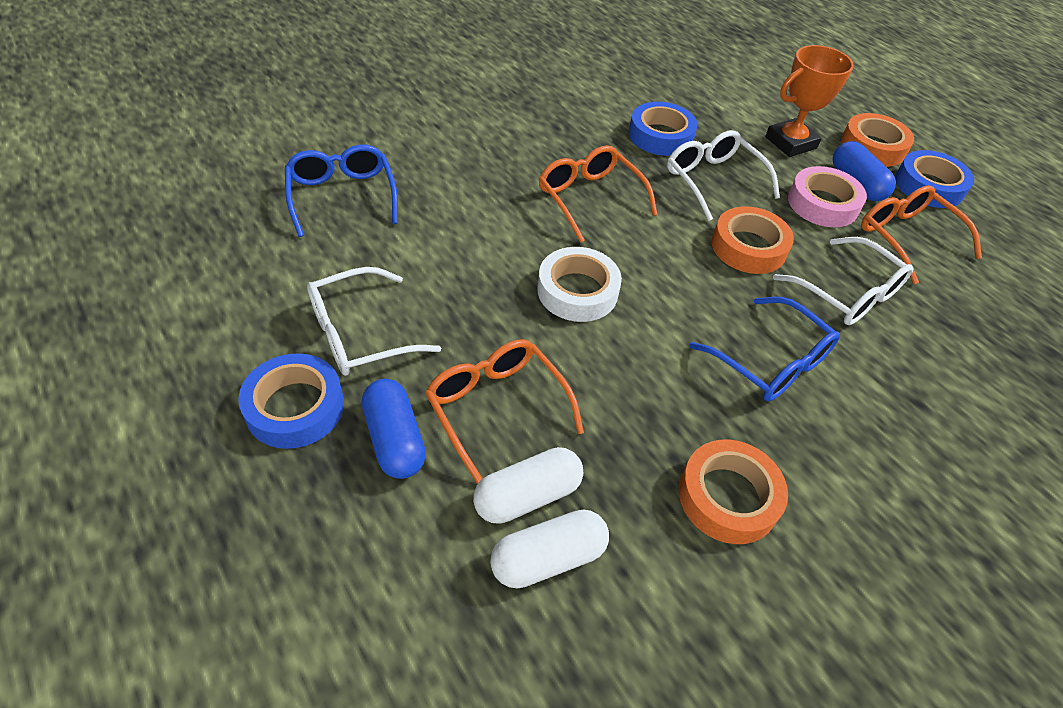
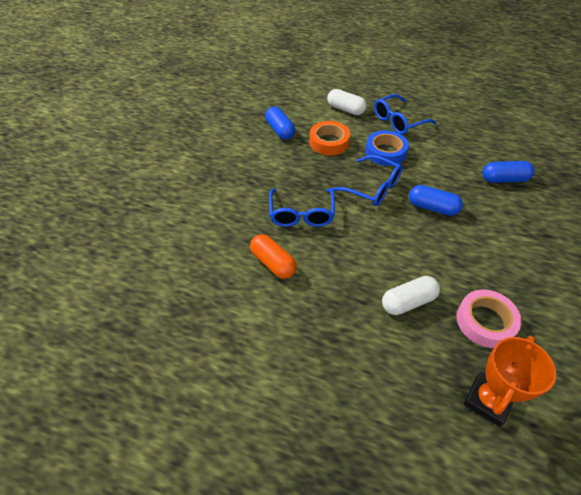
blue capsule: 2 -> 3
blue glasses: 2 -> 3
blue tape: 3 -> 1
orange capsule: 0 -> 1
orange glasses: 3 -> 0
orange tape: 3 -> 1
white glasses: 3 -> 0
white tape: 1 -> 0

